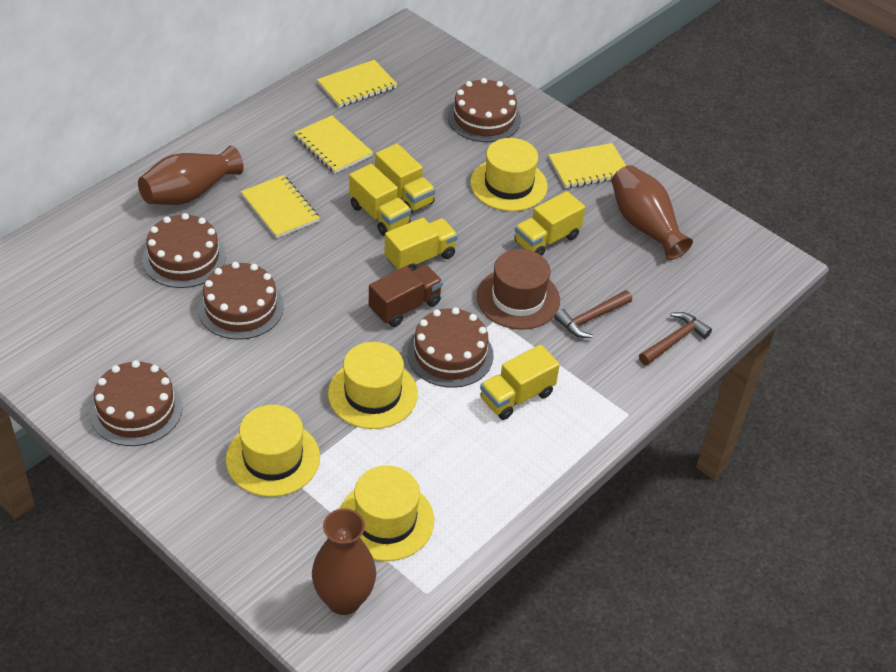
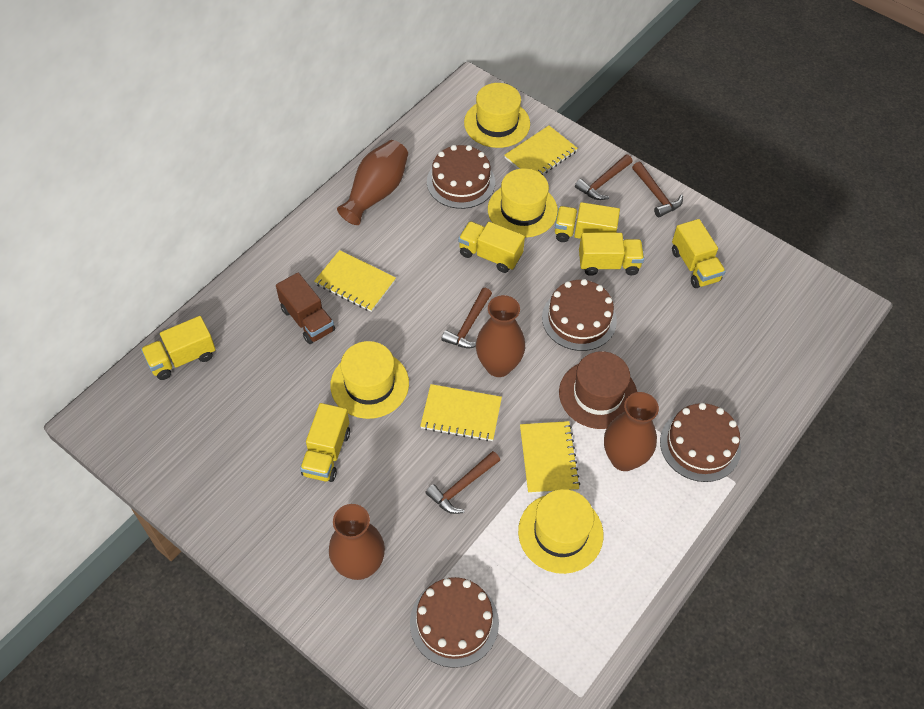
brown cake: 5 -> 4
brown hammer: 2 -> 4
brown vase: 3 -> 4
yellow truck: 5 -> 6

